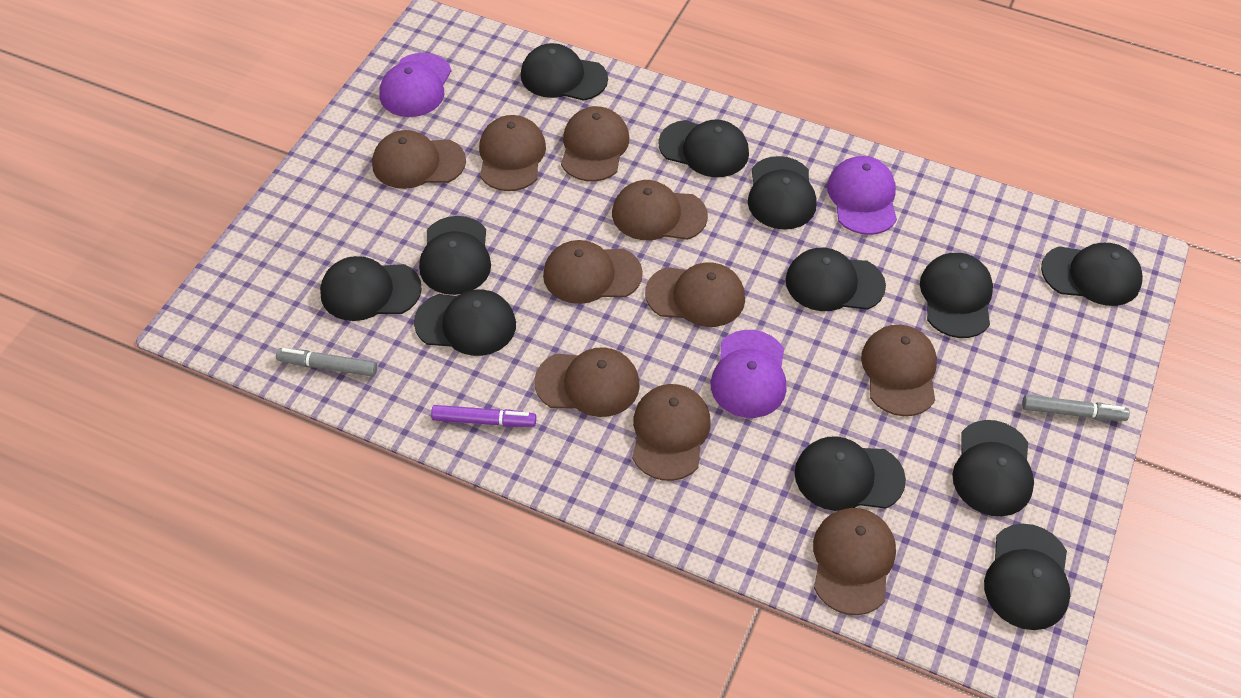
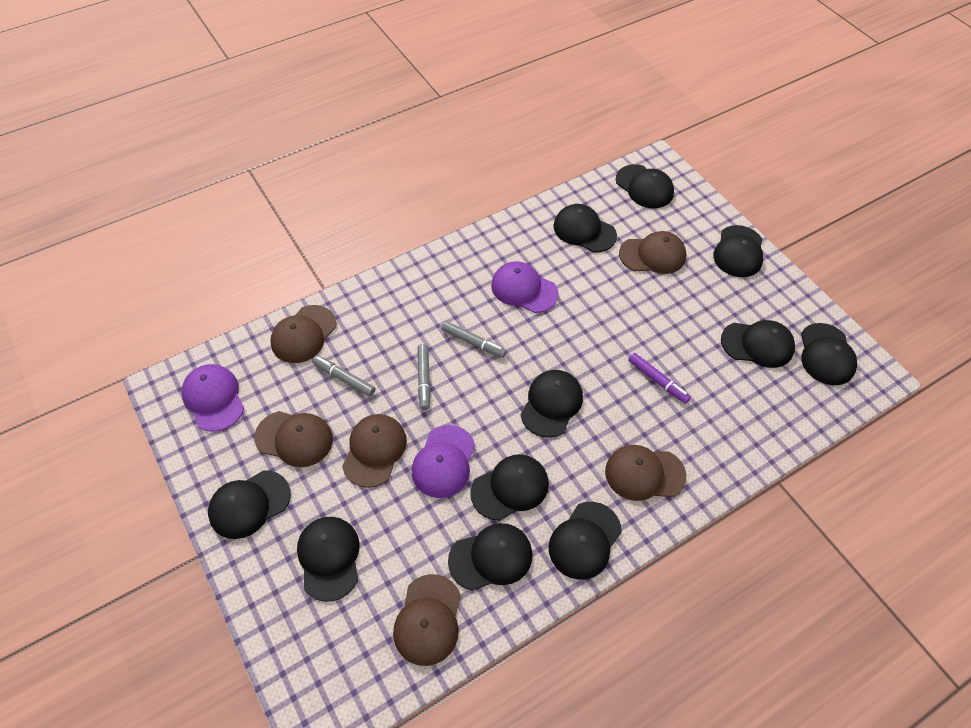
black cap: 12 -> 11
brown cap: 10 -> 6
grey marker: 2 -> 3

